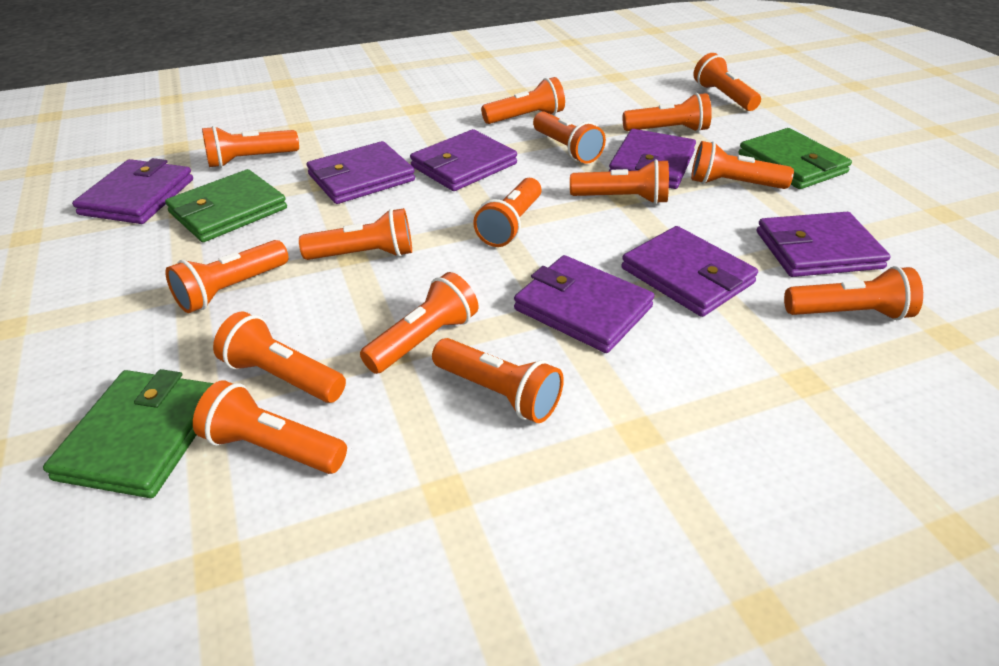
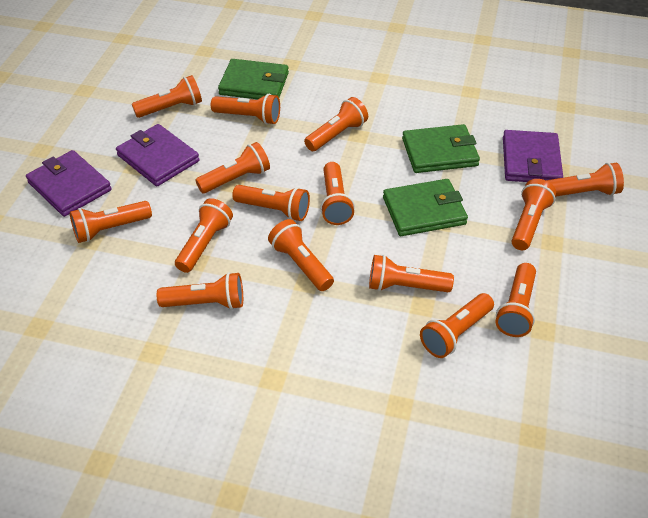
purple wallet: 7 -> 3

